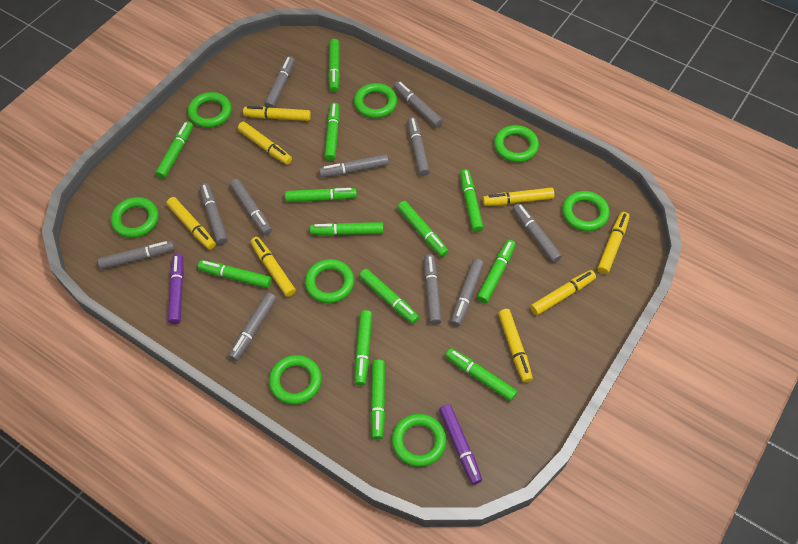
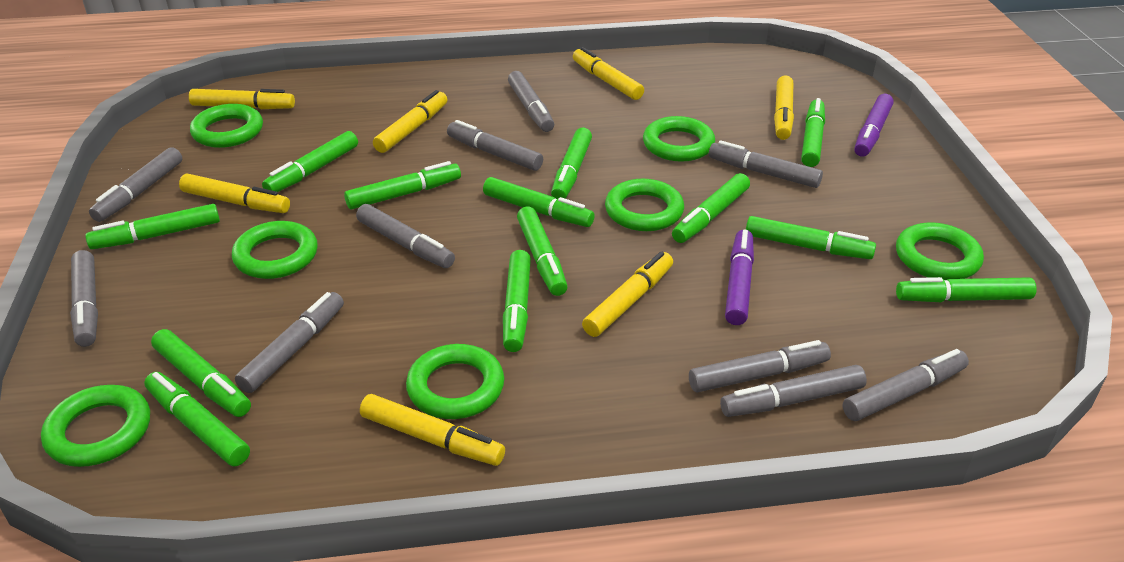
green ring: 8 -> 7
grey marker: 11 -> 10
yellow marker: 8 -> 7

